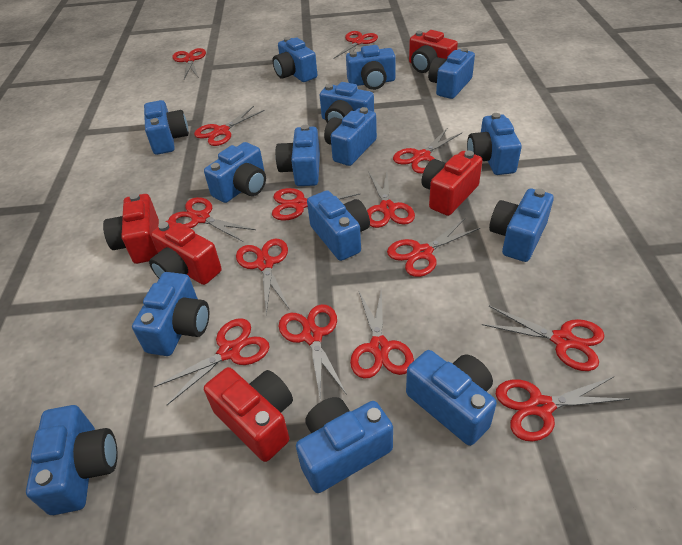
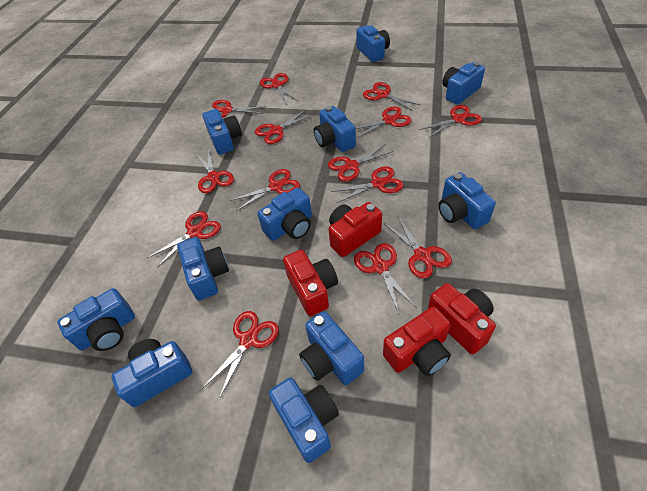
blue camera: 15 -> 11
red camera: 5 -> 4

